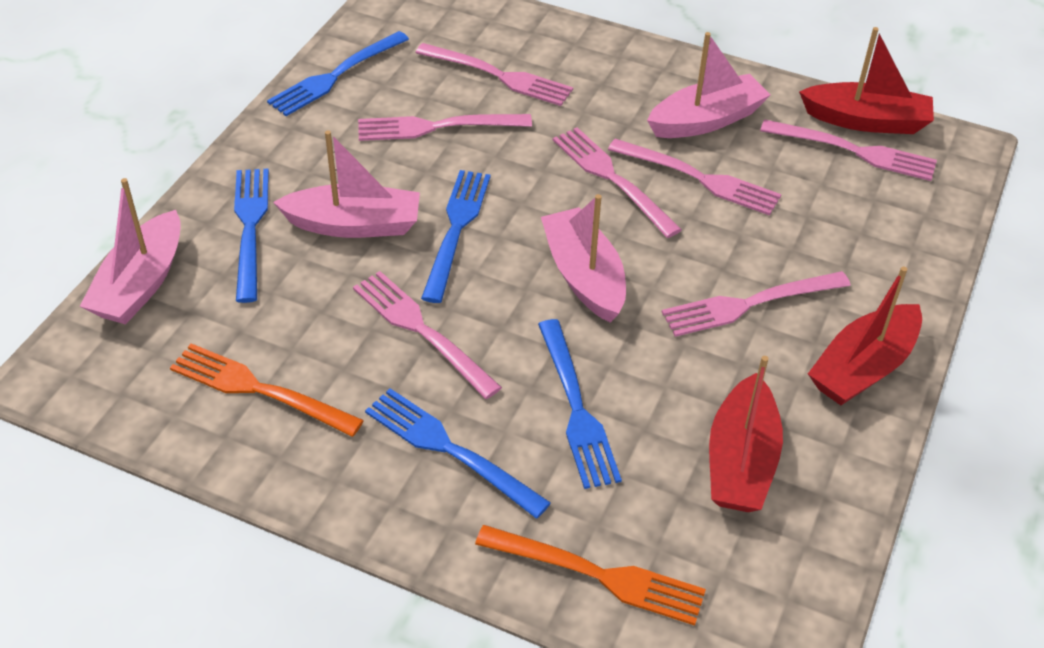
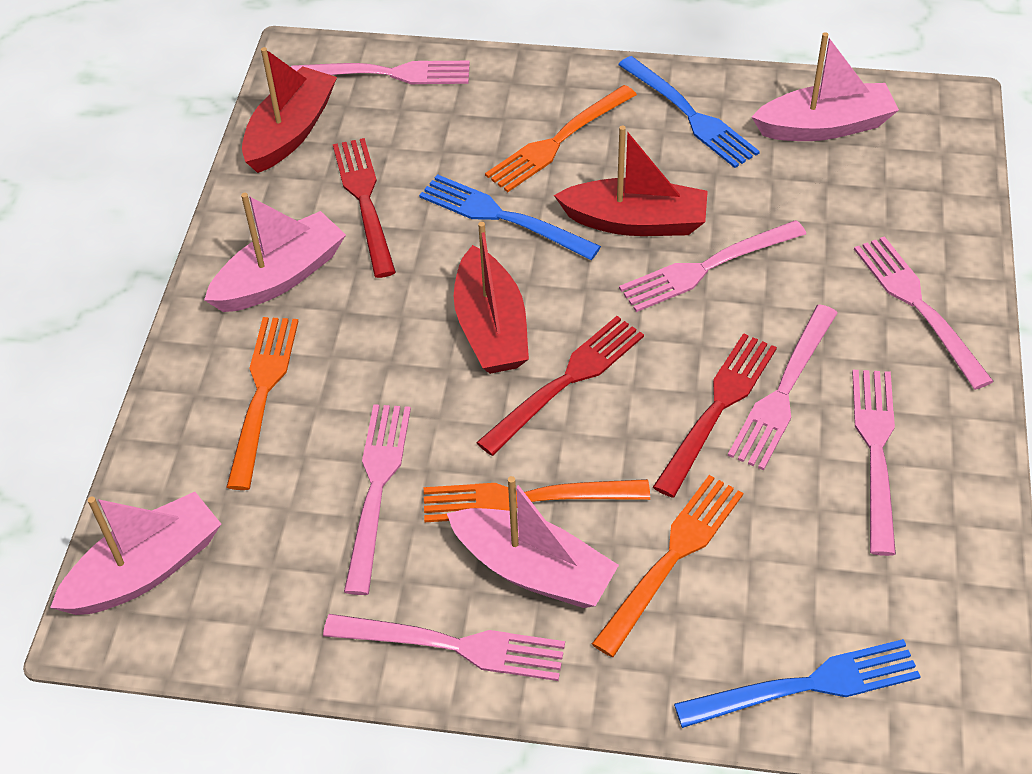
blue fork: 5 -> 3
orange fork: 2 -> 4
red fork: 0 -> 3

